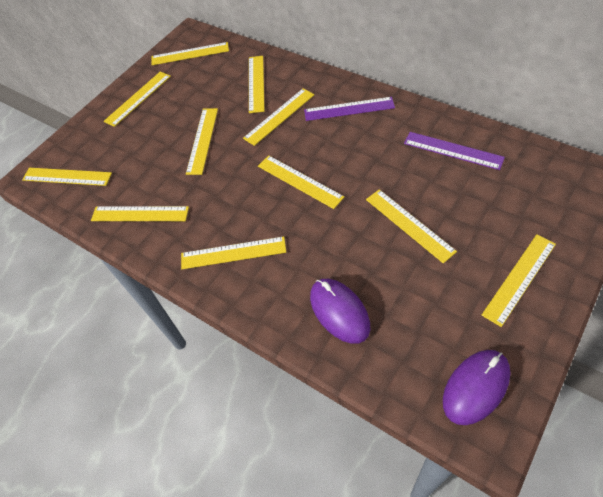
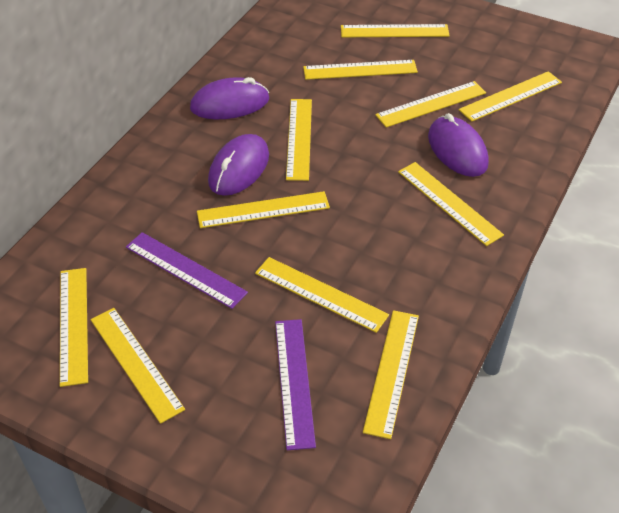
purple mouse: 2 -> 3

